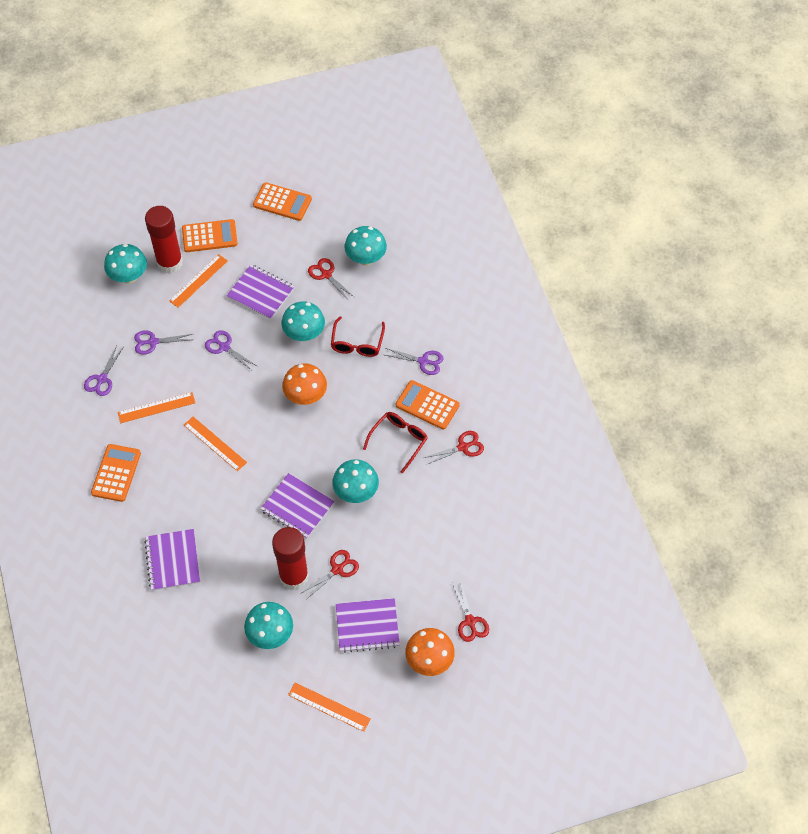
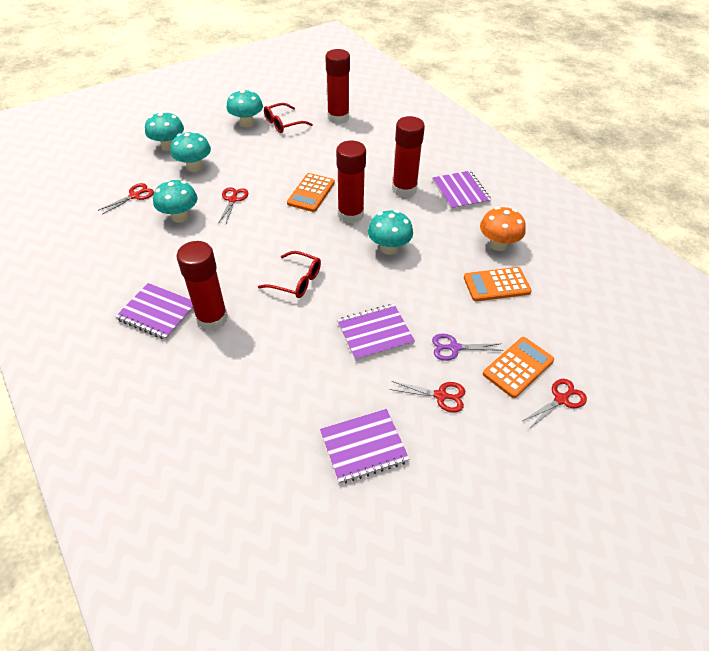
orange calculator: 4 -> 3
orange mushroom: 2 -> 1
orange ruler: 4 -> 0
purple scissors: 4 -> 1
red glue stick: 2 -> 4

